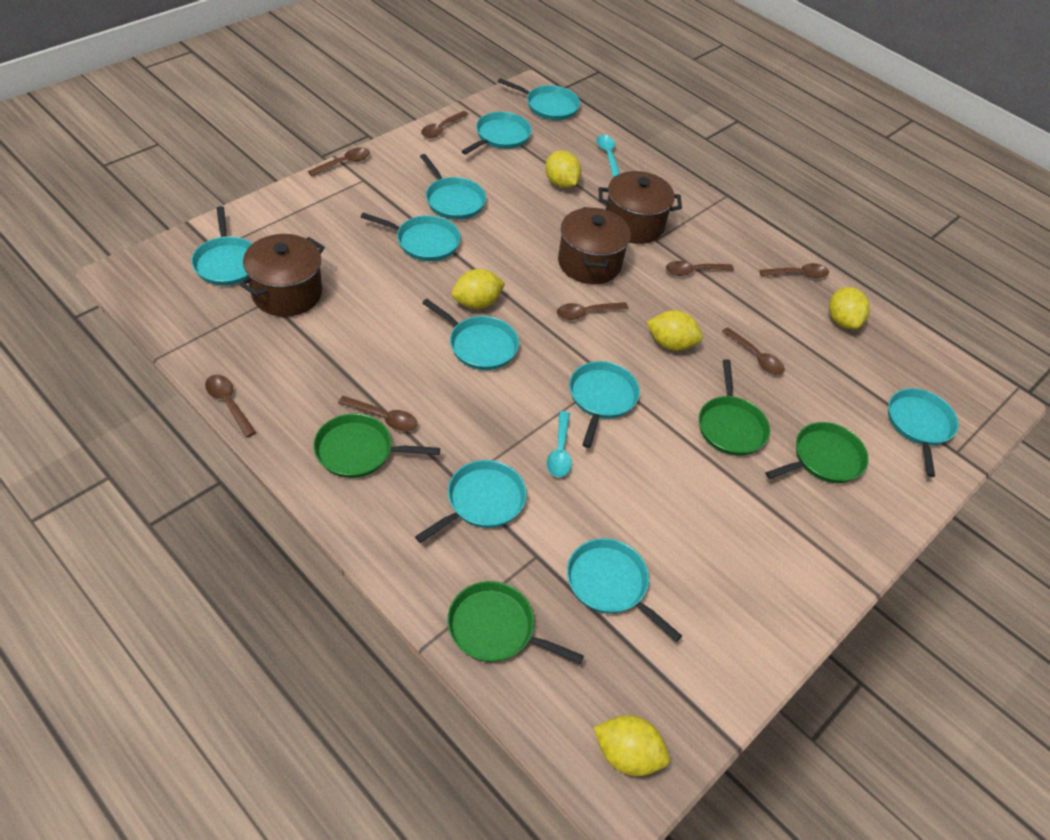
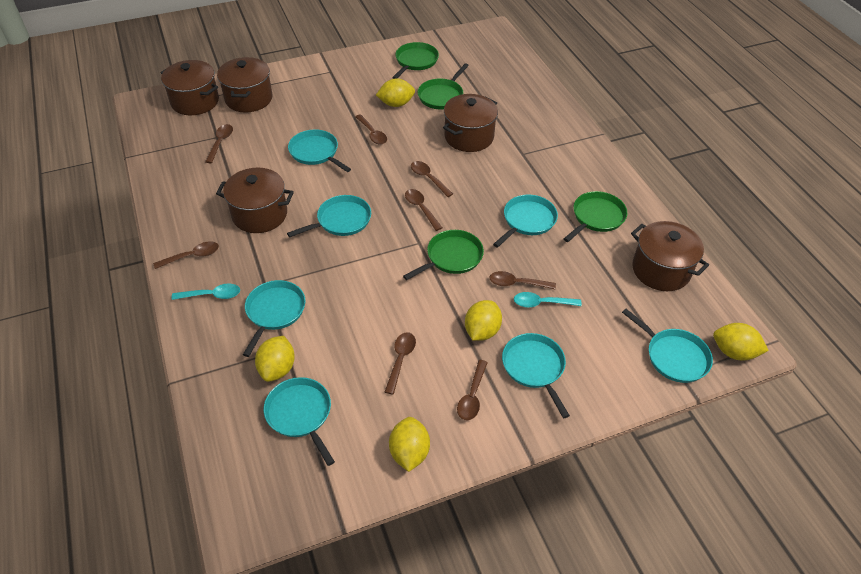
brown pot: 3 -> 5
turquoise pan: 10 -> 7

